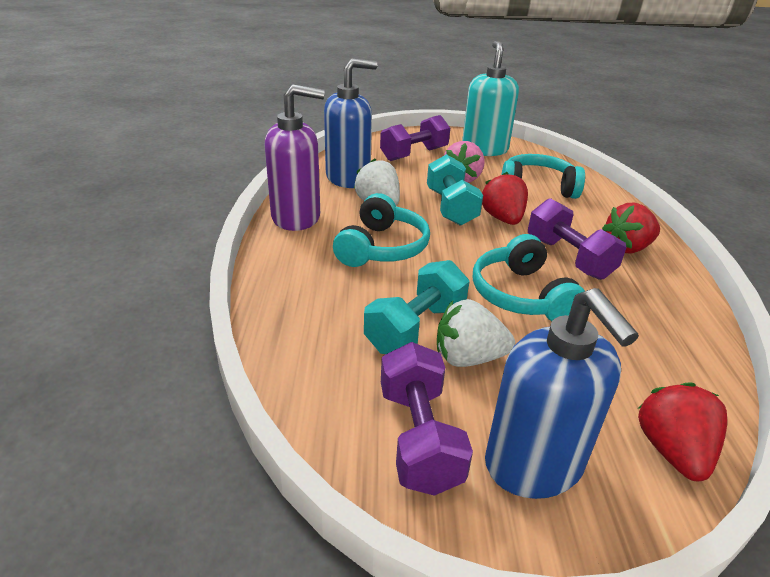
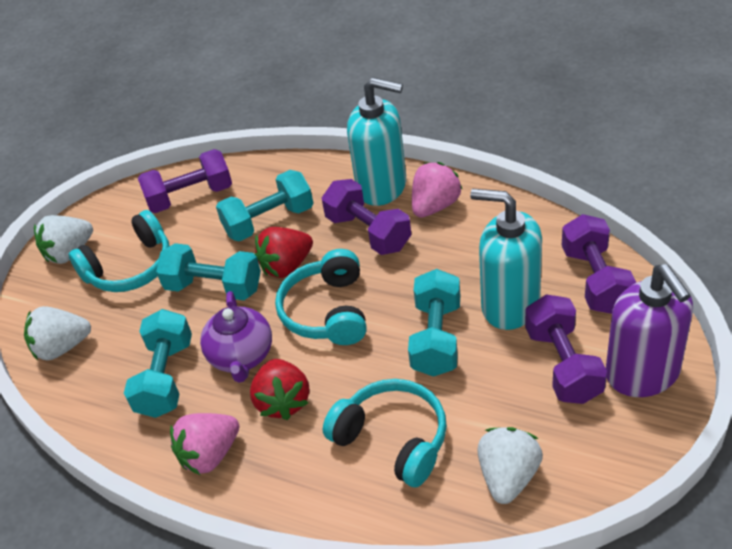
blue soap dispenser: 2 -> 0
pink strawberry: 1 -> 2
purple dumbbell: 3 -> 4
purple teapot: 0 -> 1
red strawberry: 3 -> 2
turquoise dumbbell: 2 -> 4
turquoise soap dispenser: 1 -> 2
white strawberry: 2 -> 3

